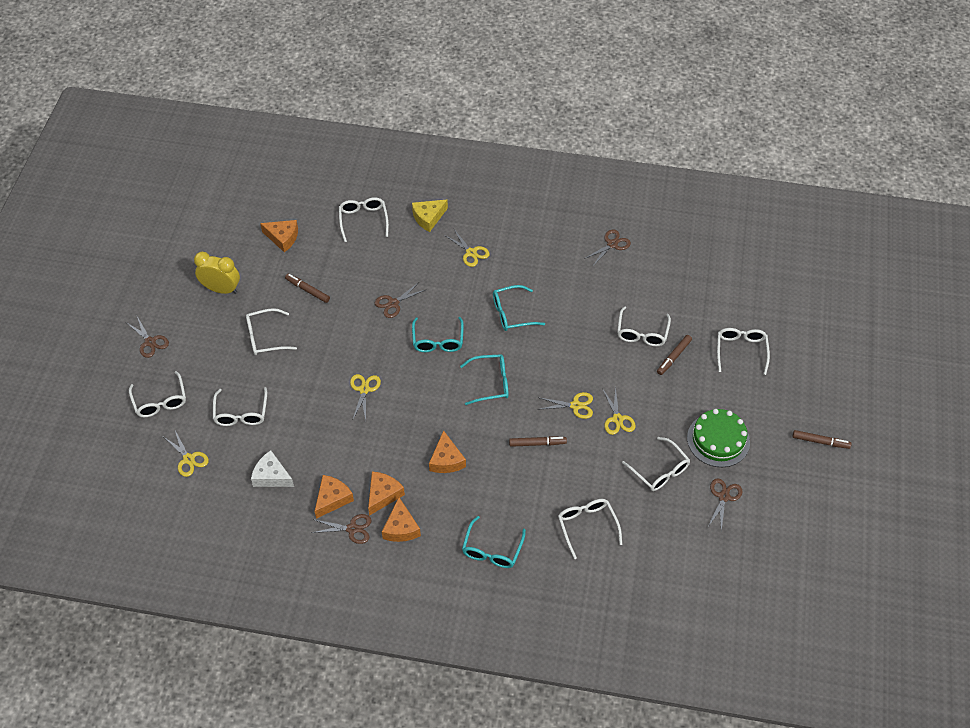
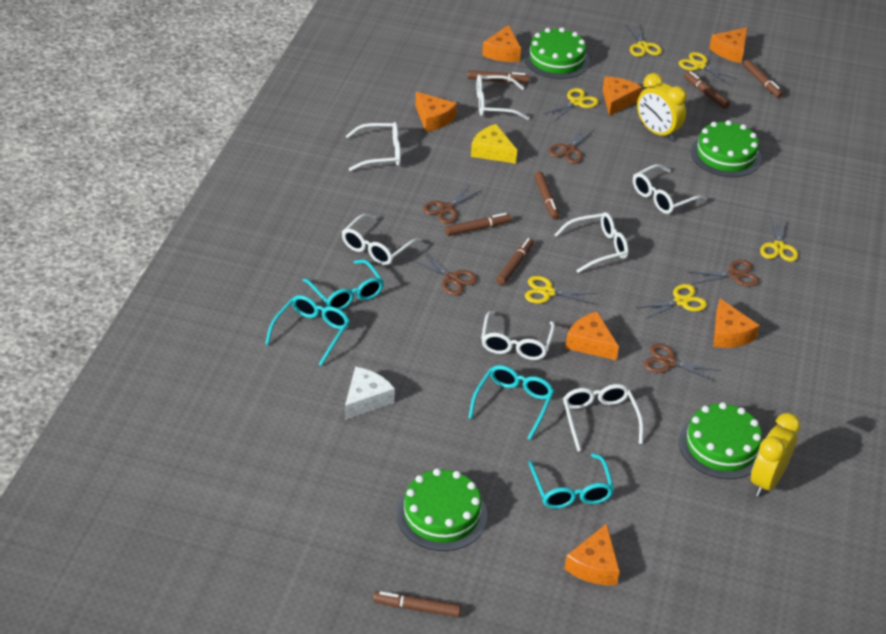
brown marker: 4 -> 7
green cake: 1 -> 4
orange cheese: 5 -> 7
white glasses: 8 -> 7
yellow clock: 1 -> 2
yellow scissors: 5 -> 6

